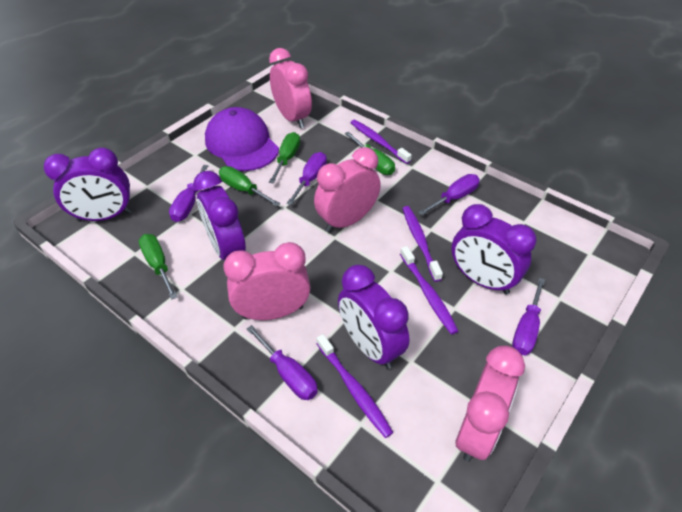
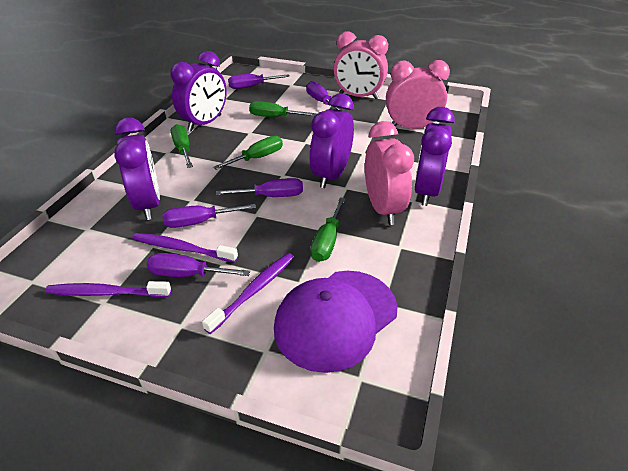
pink clock: 4 -> 3
purple toothbrush: 4 -> 3

